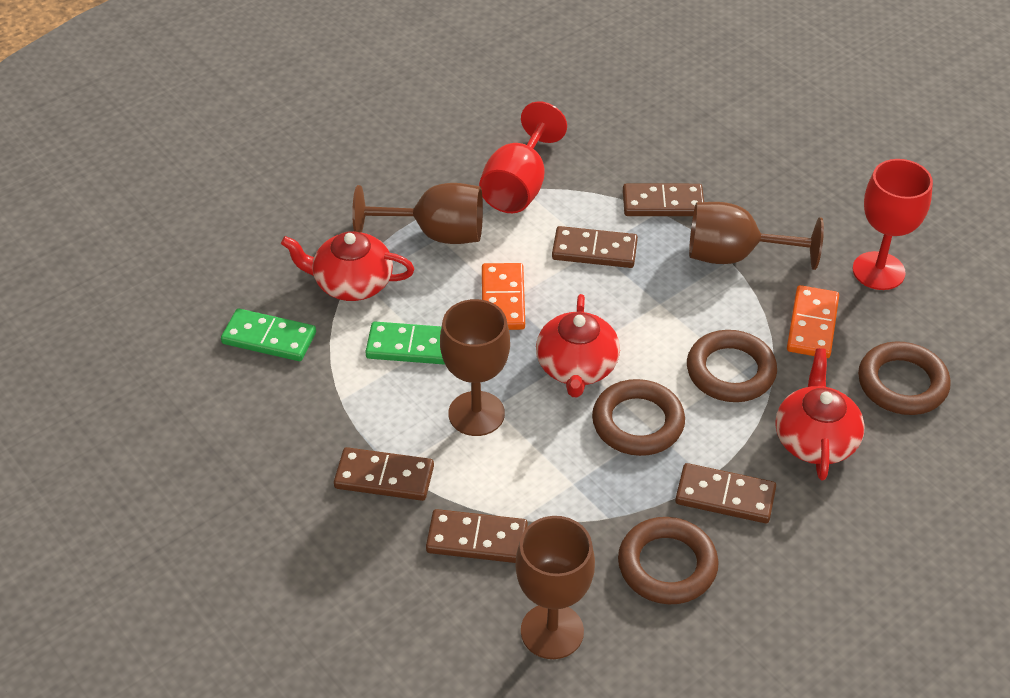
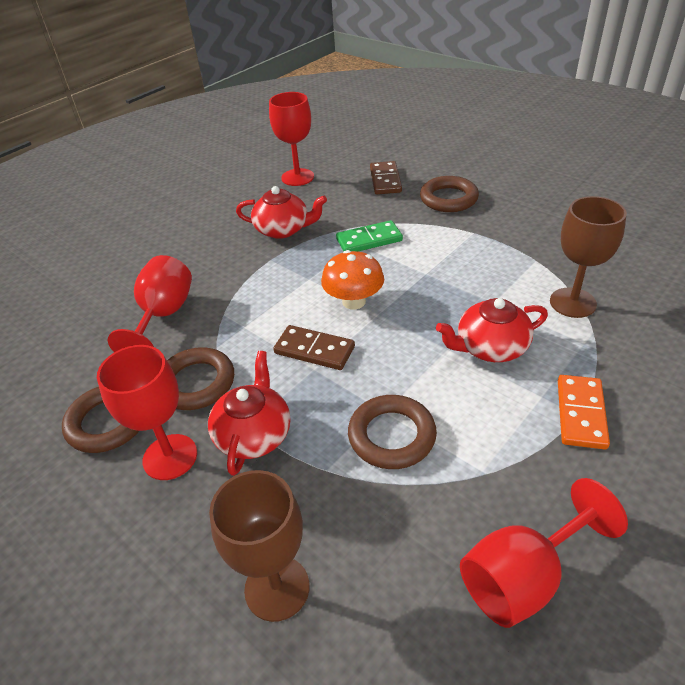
brown domino: 5 -> 2
brown goblet: 4 -> 2
green domino: 2 -> 1
orange domino: 2 -> 1
orange mushroom: 0 -> 1
red goblet: 2 -> 4

